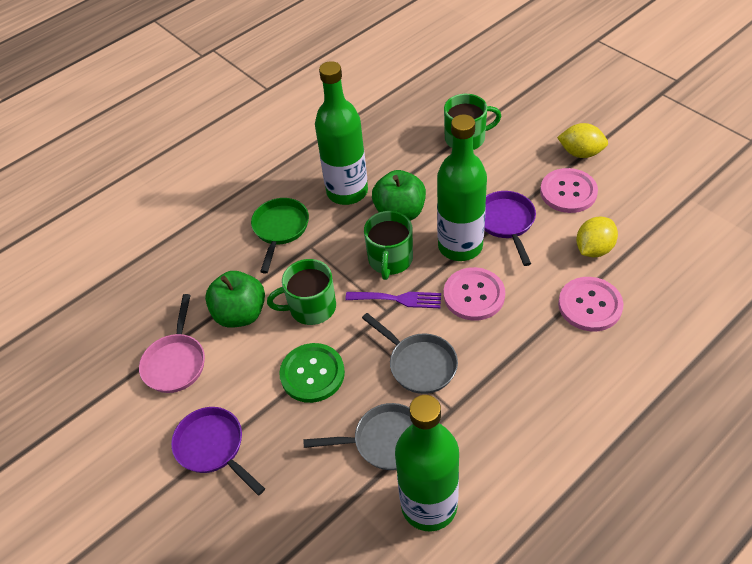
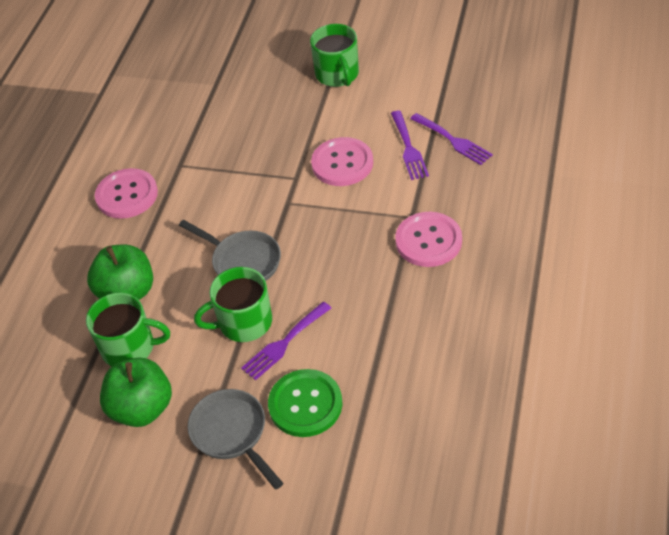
green bottle: 3 -> 0
green pan: 1 -> 0
pink pan: 1 -> 0
purple fork: 1 -> 3
purple pan: 2 -> 0
yellow lemon: 2 -> 0

